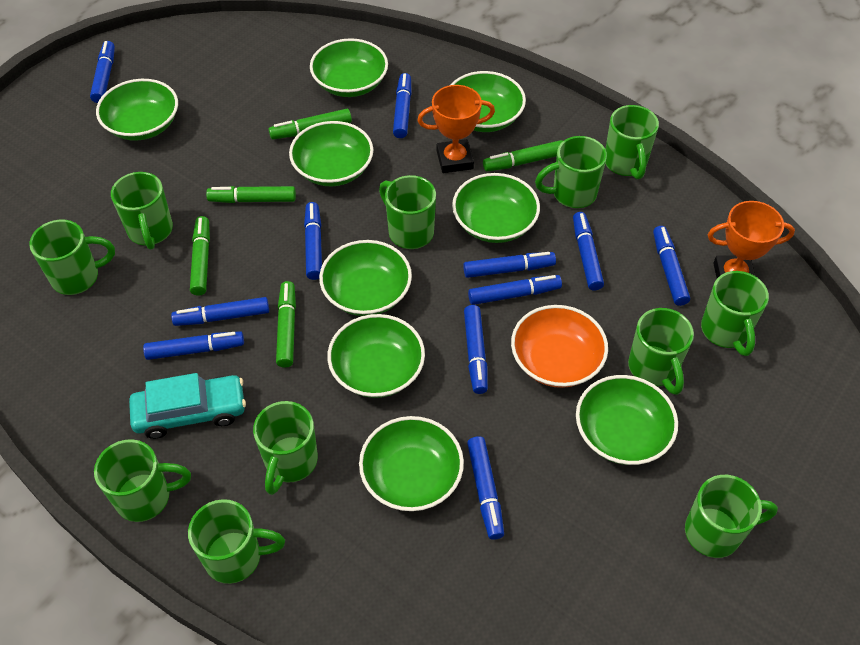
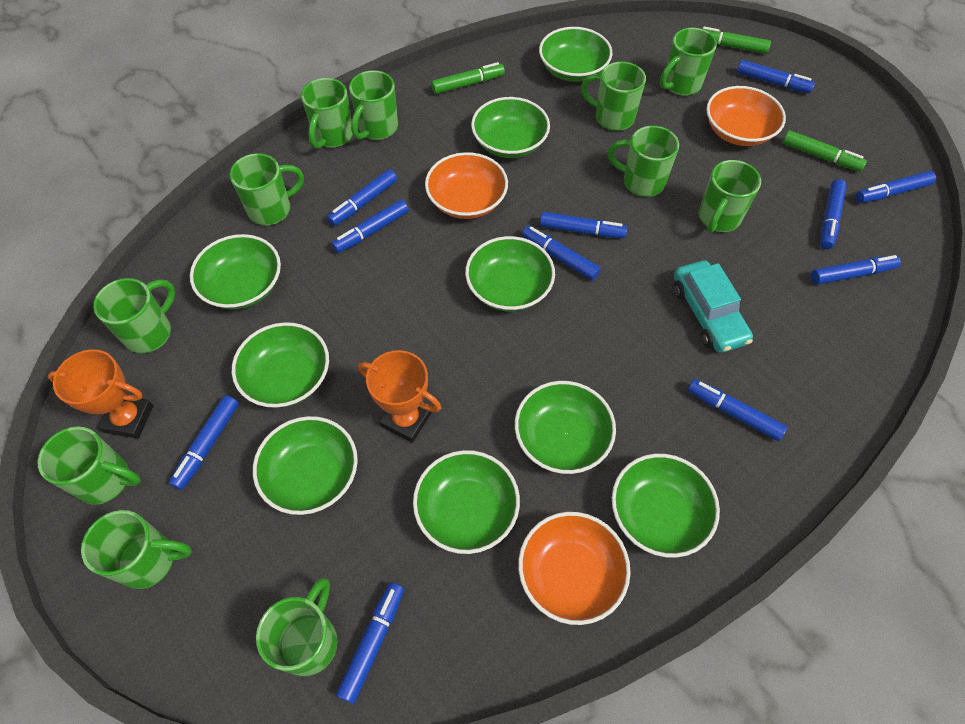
green marker: 5 -> 3
orange bowl: 1 -> 3

